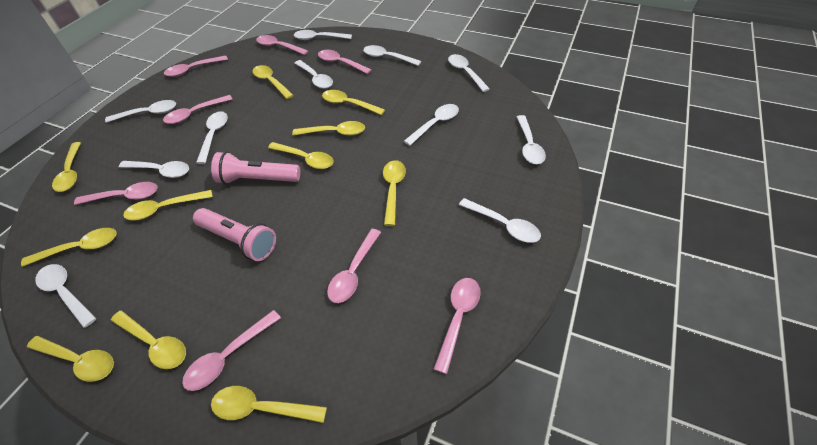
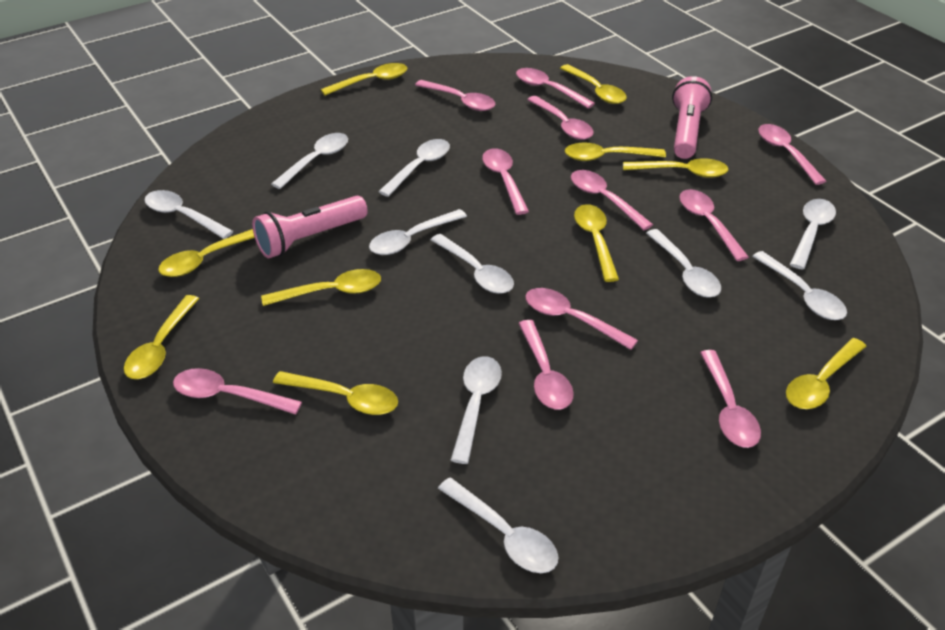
pink spoon: 8 -> 11
white spoon: 11 -> 10
yellow spoon: 11 -> 10

